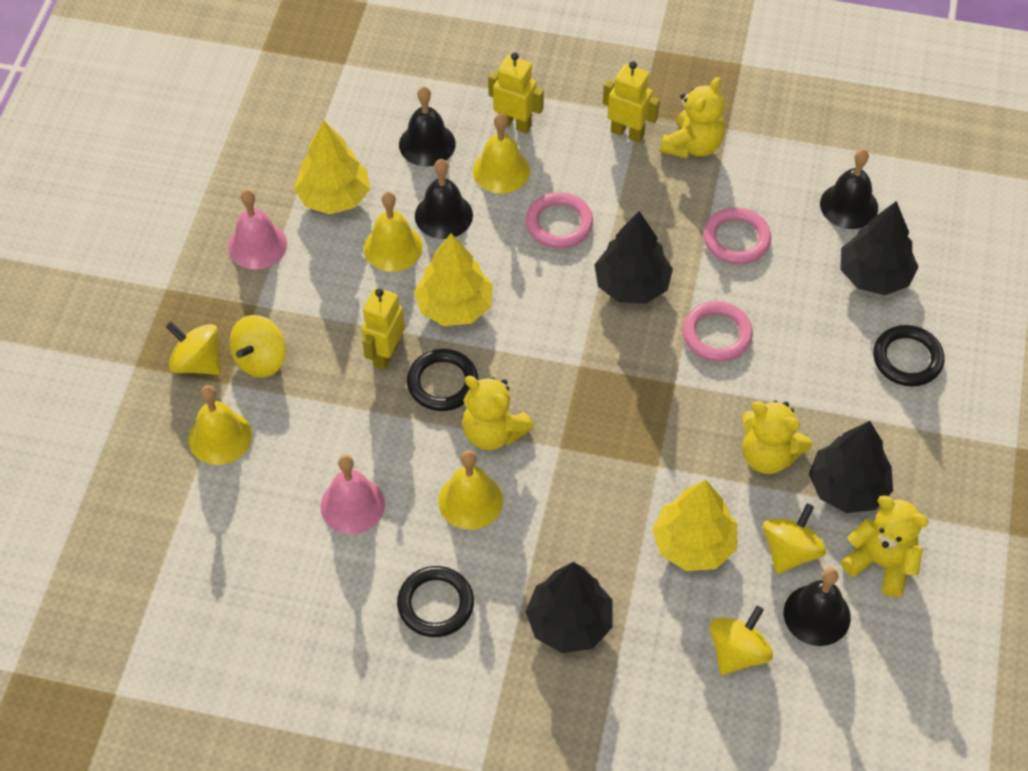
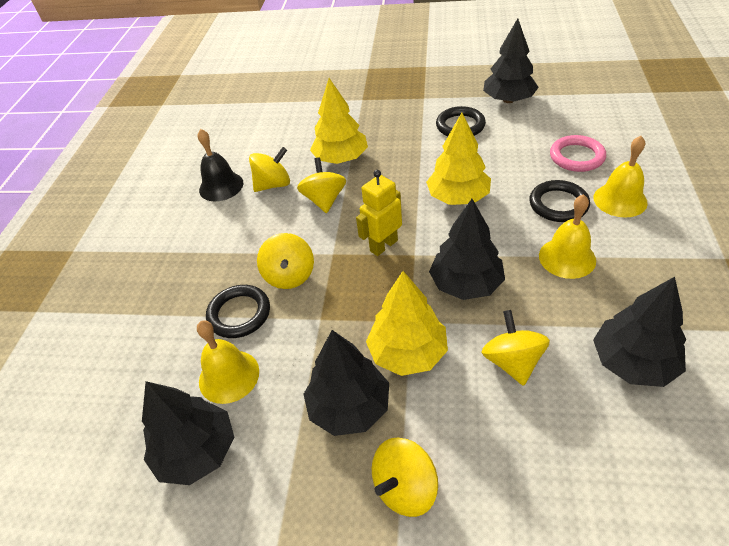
black bell: 4 -> 1
black tree: 4 -> 5
pink bell: 2 -> 0
pink ring: 3 -> 1
yellow bell: 4 -> 3
yellow robot: 3 -> 1
yellow spinning top: 4 -> 5
yellow teddy bear: 4 -> 0

